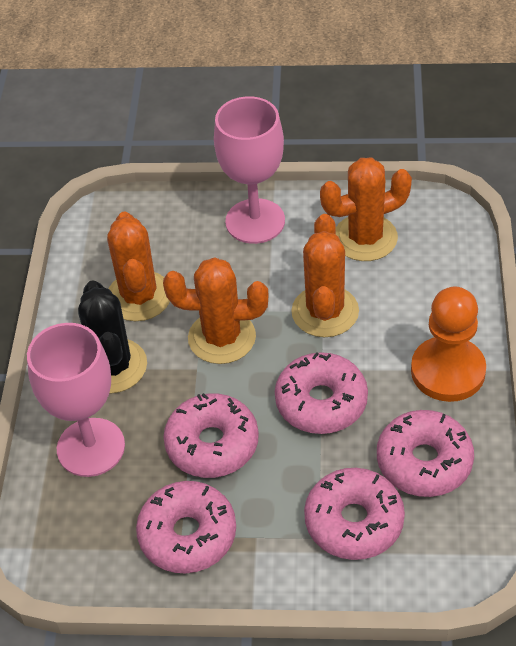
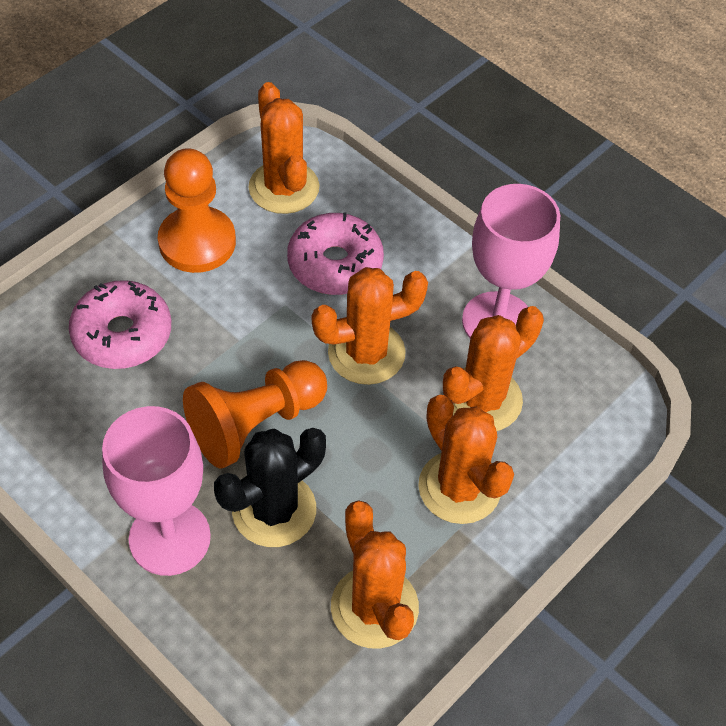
orange cactus: 4 -> 5
orange pawn: 1 -> 2
pink donut: 5 -> 2

